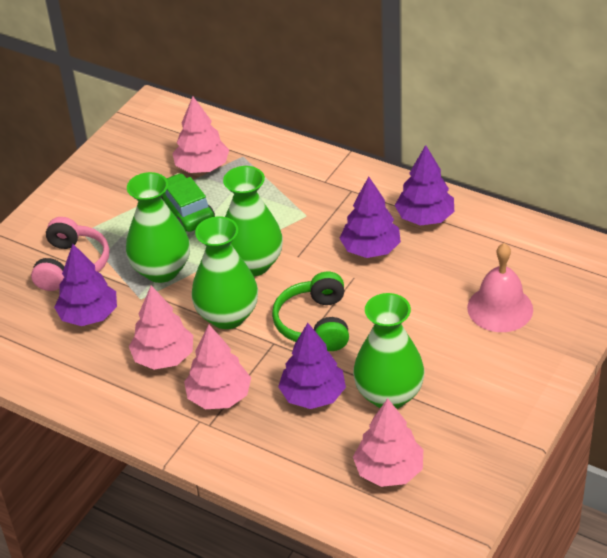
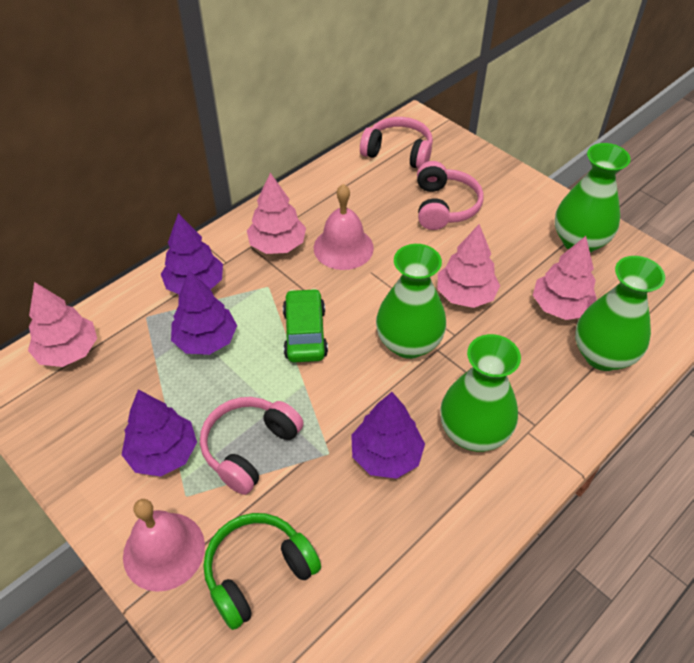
pink bell: 1 -> 2
pink headphones: 1 -> 3

